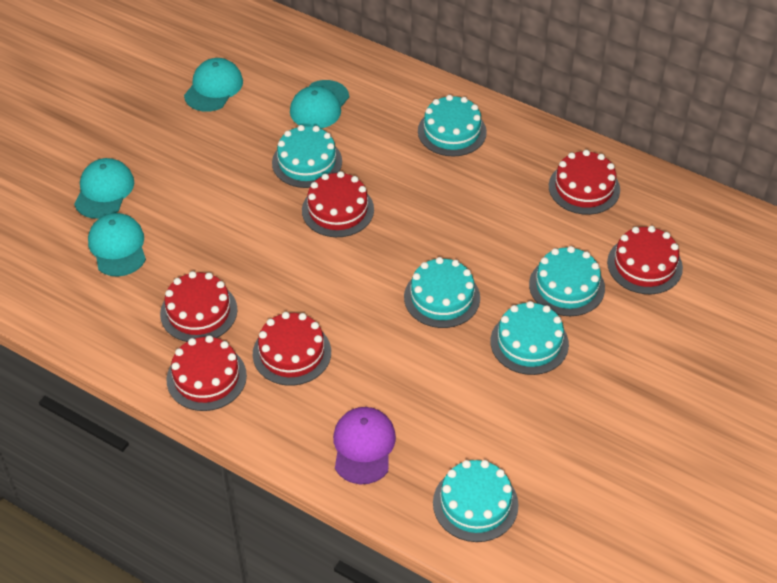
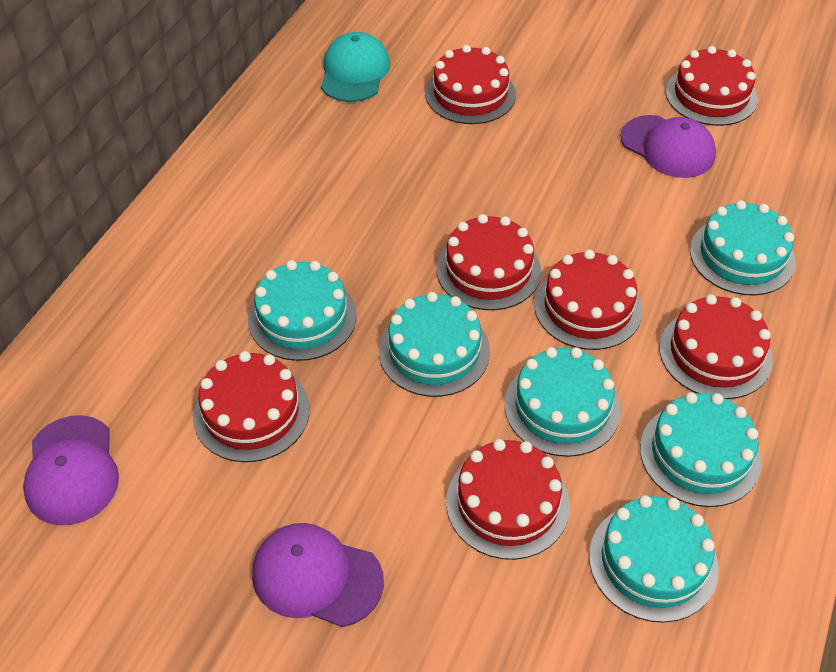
purple cap: 1 -> 3
red cake: 6 -> 7
turquoise cap: 4 -> 1

